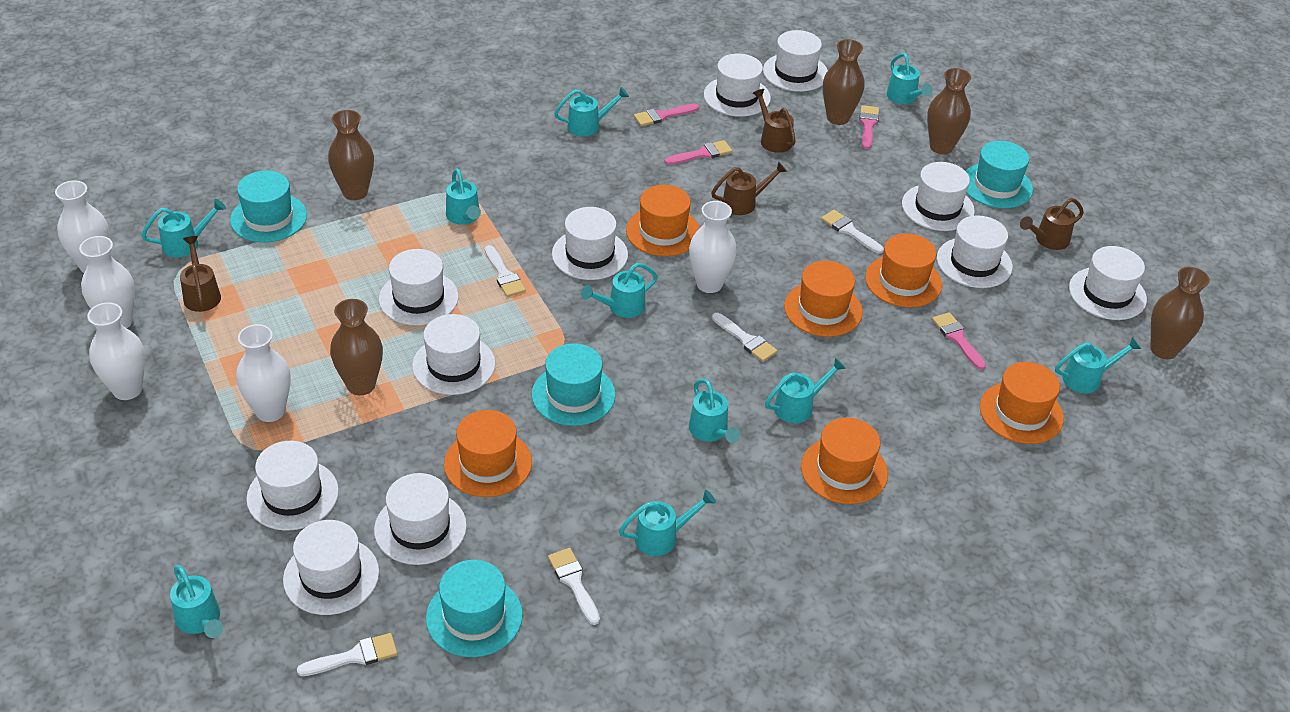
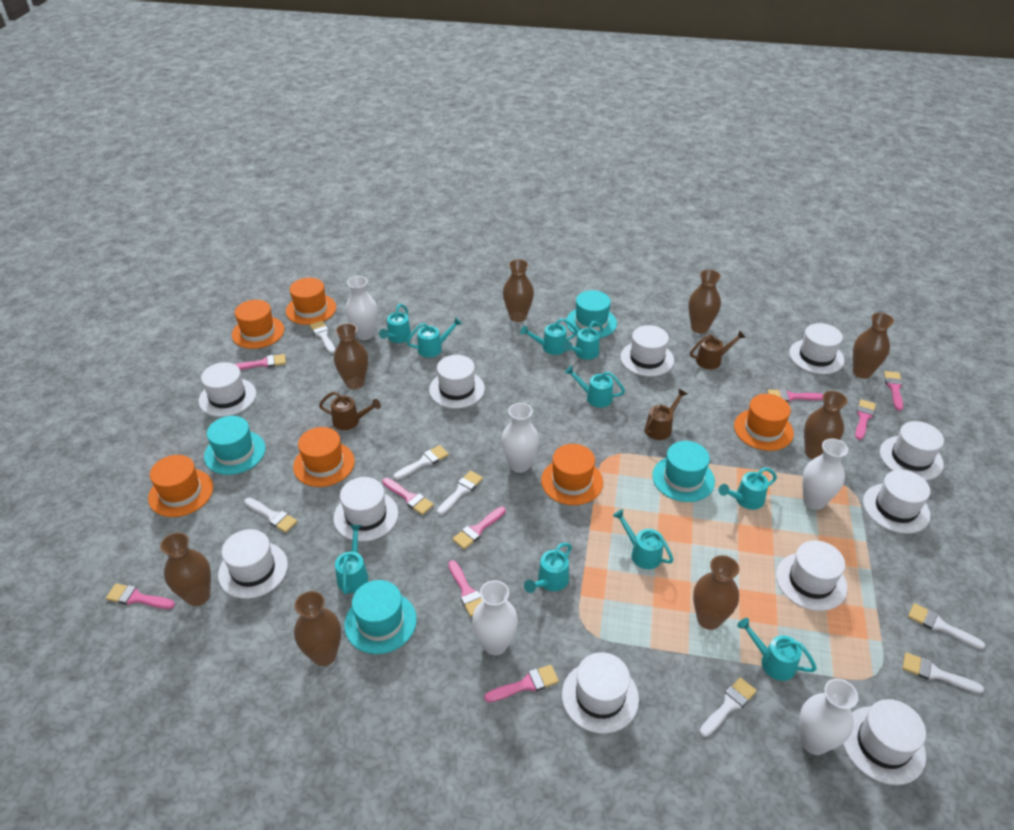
brown vase: 5 -> 8
brown watering can: 4 -> 3
pink brush: 4 -> 9
white brush: 5 -> 7

